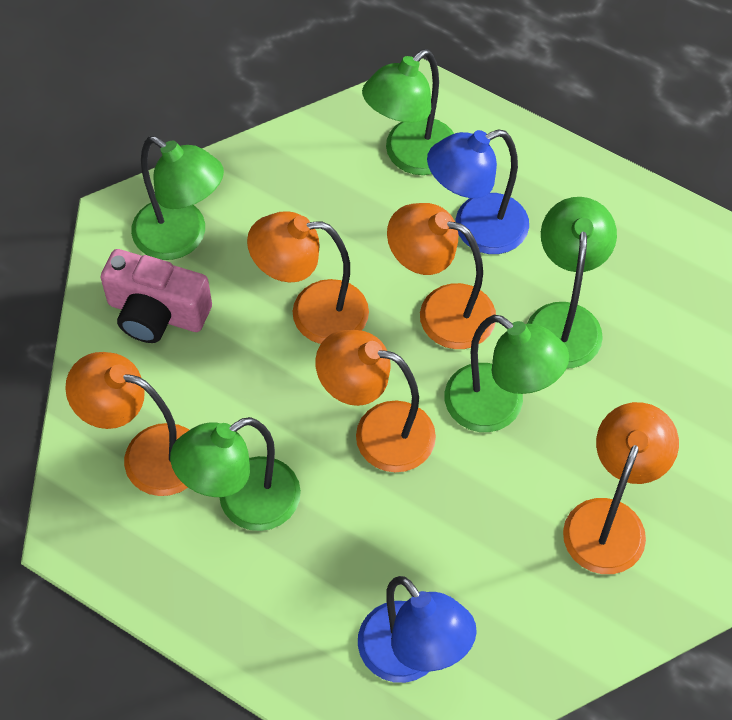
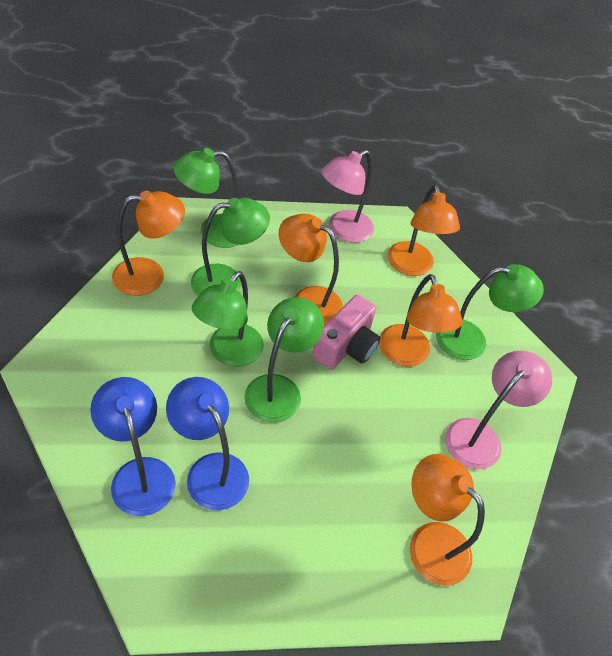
pink lamp: 0 -> 2

